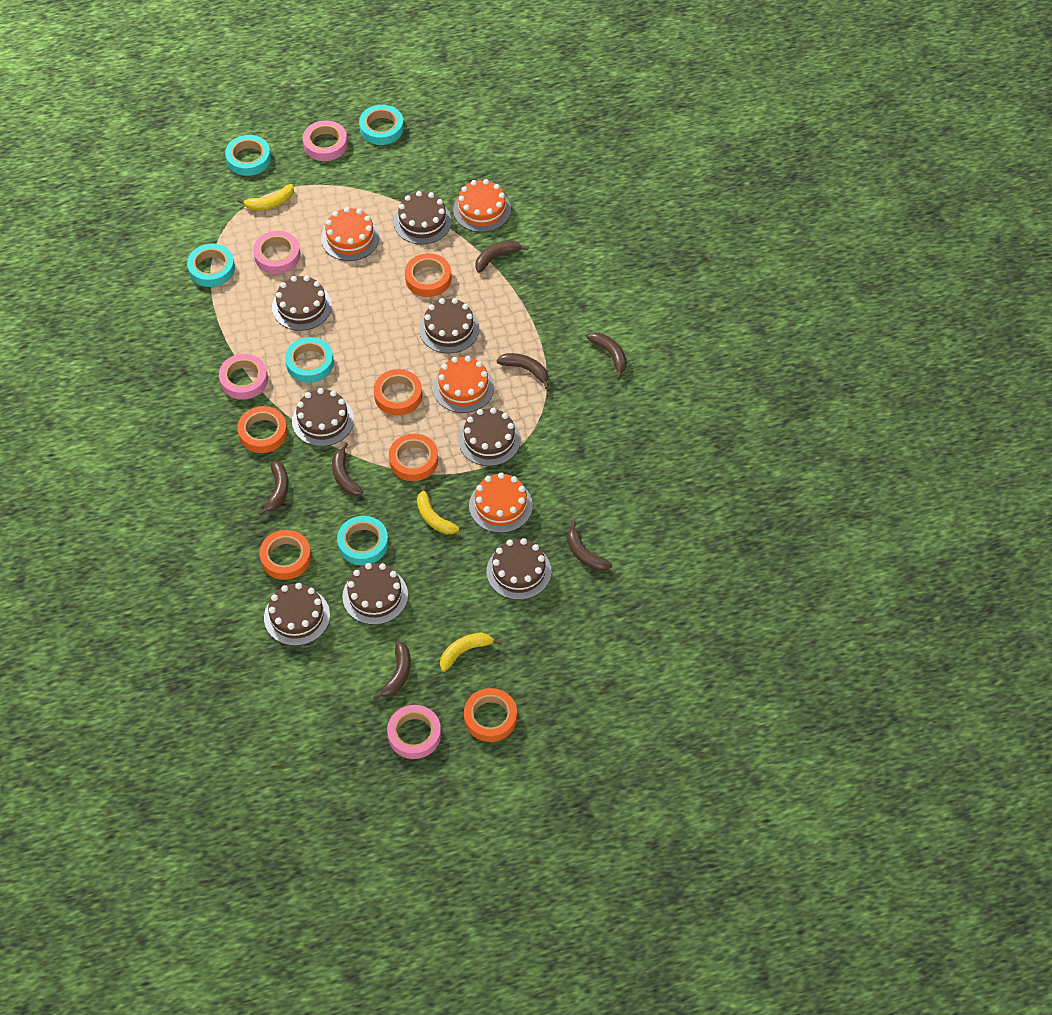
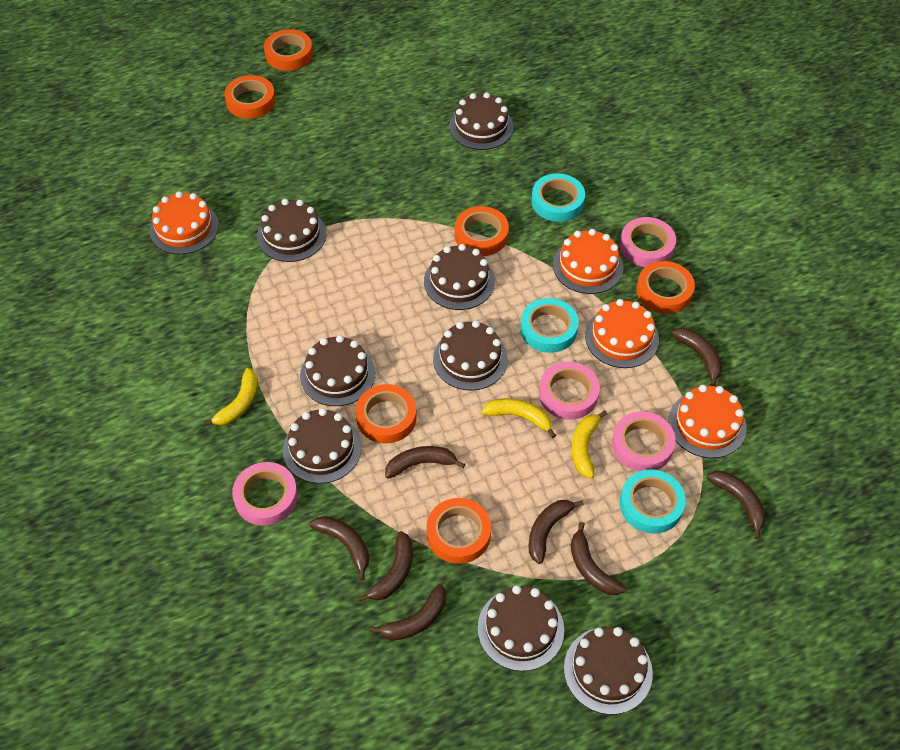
brown banana: 7 -> 8
turquoise tape: 5 -> 3

